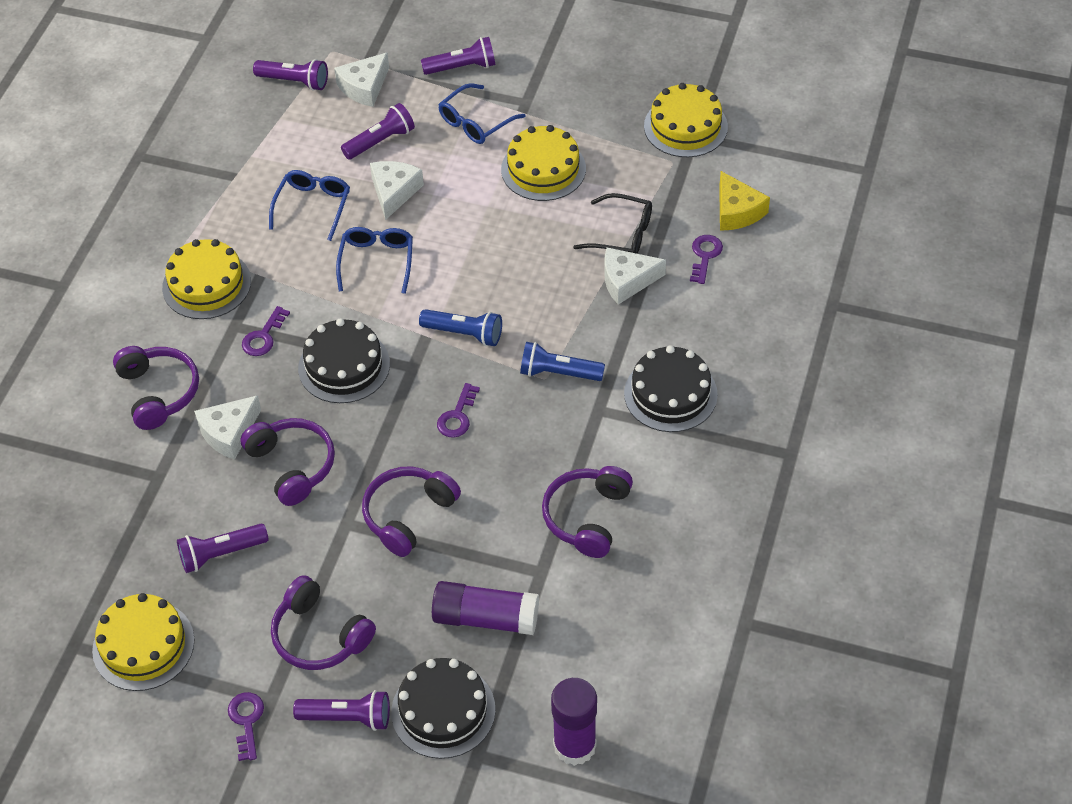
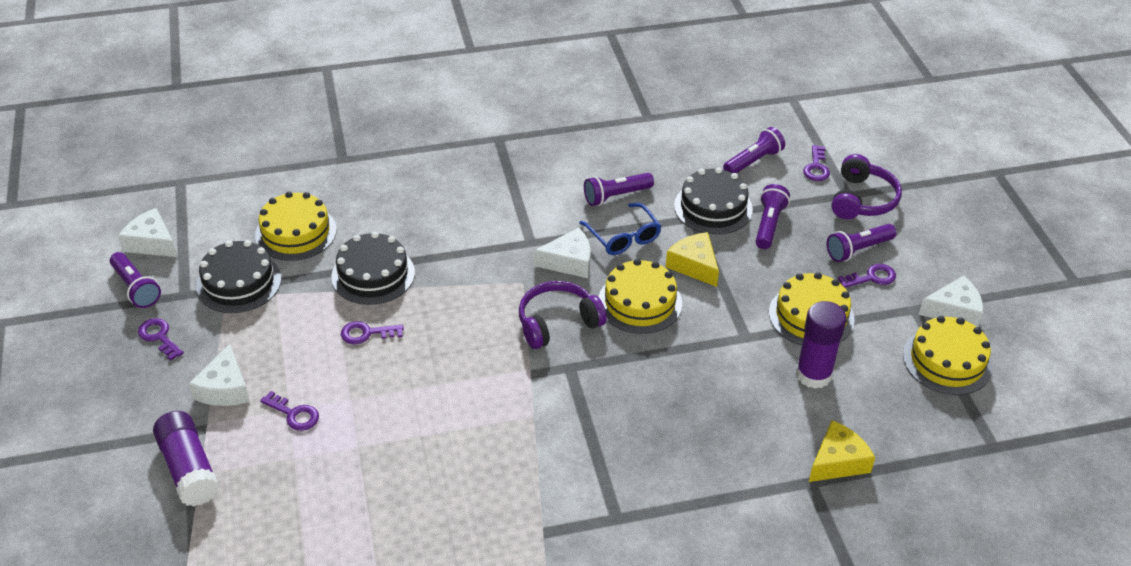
black glasses: 1 -> 0
blue flashlight: 2 -> 0
blue glasses: 3 -> 1
purple headphones: 5 -> 2
purple key: 4 -> 5
yellow cheese: 1 -> 2

